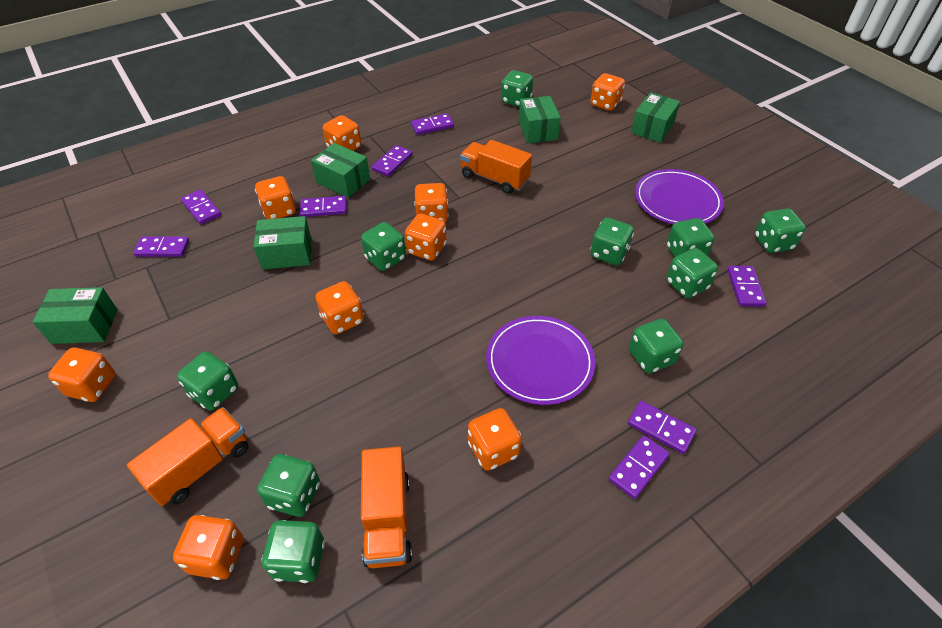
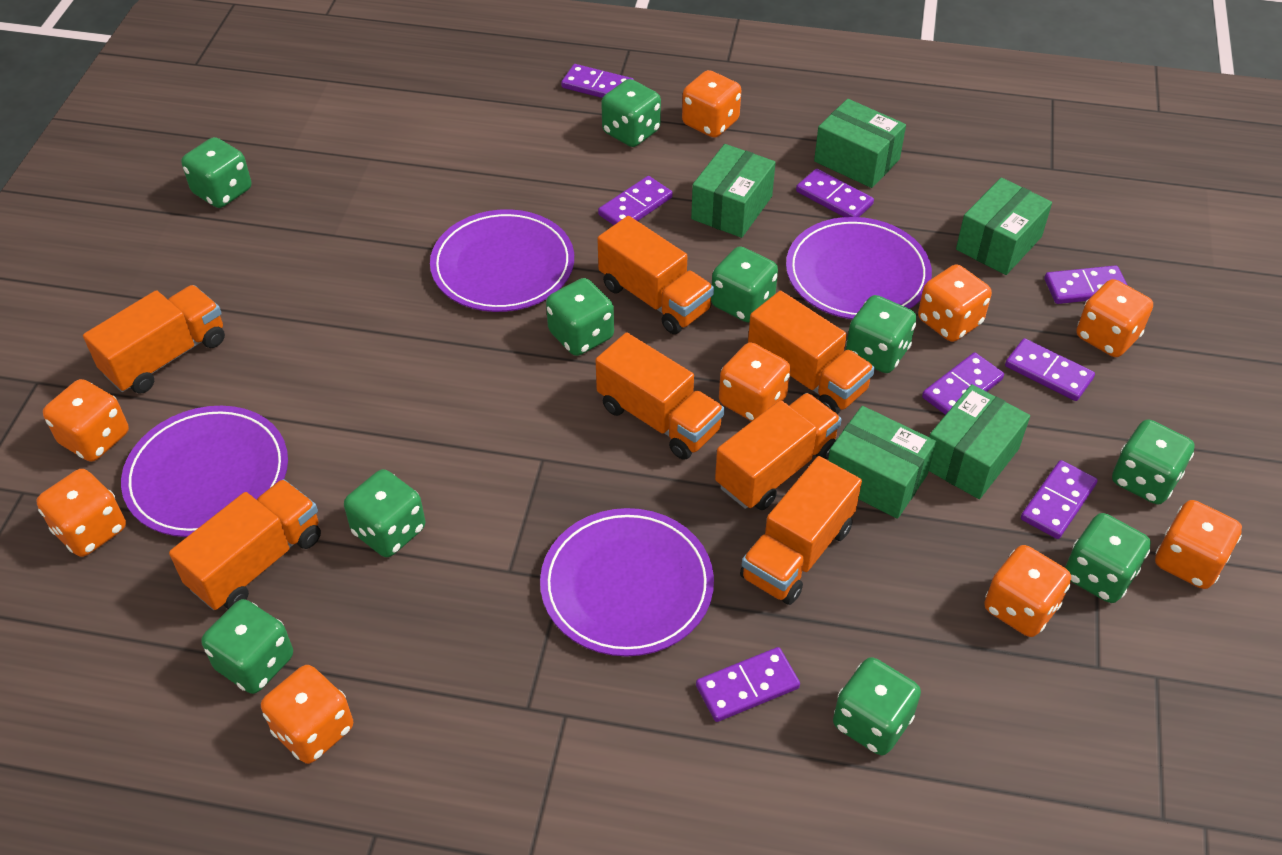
orange truck: 3 -> 7
purple plate: 2 -> 4

